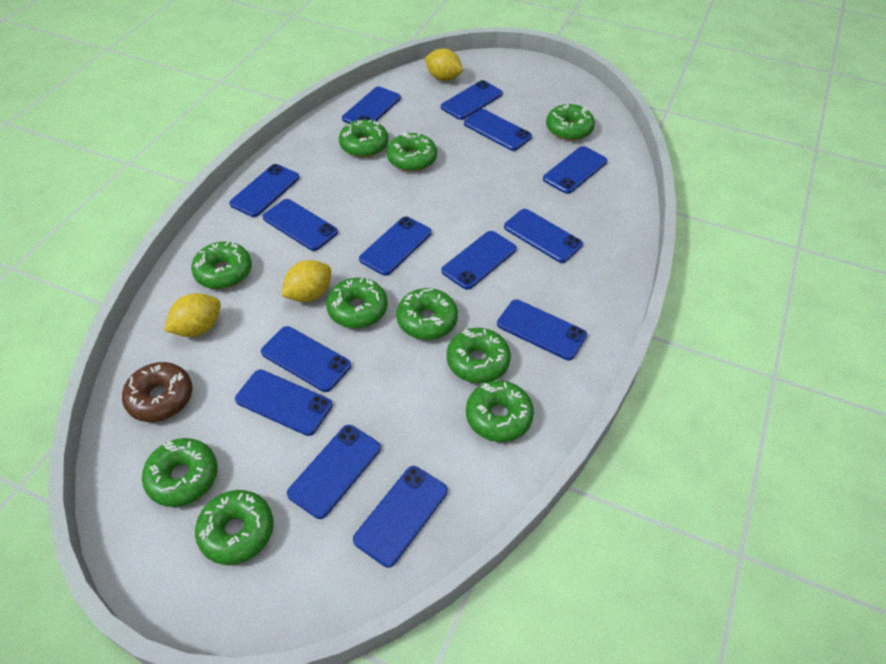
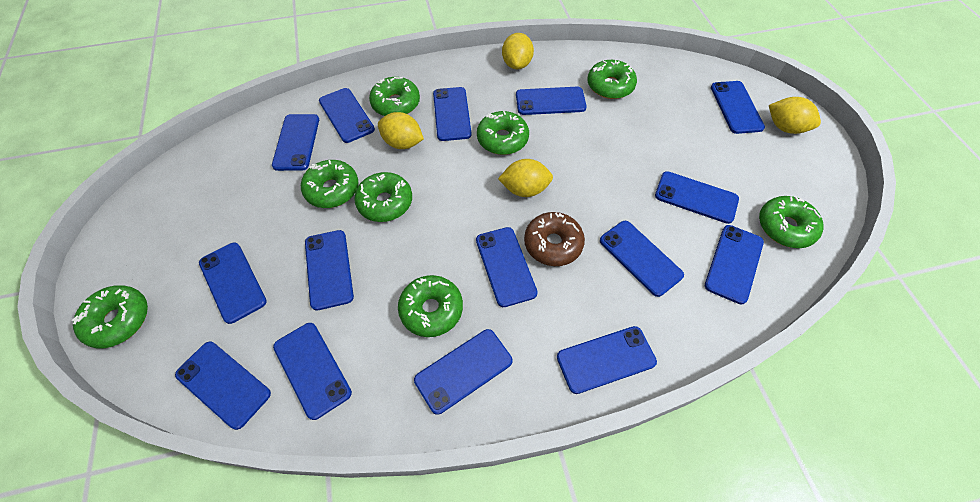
blue phone: 14 -> 15
green donut: 10 -> 8
yellow lemon: 3 -> 4

